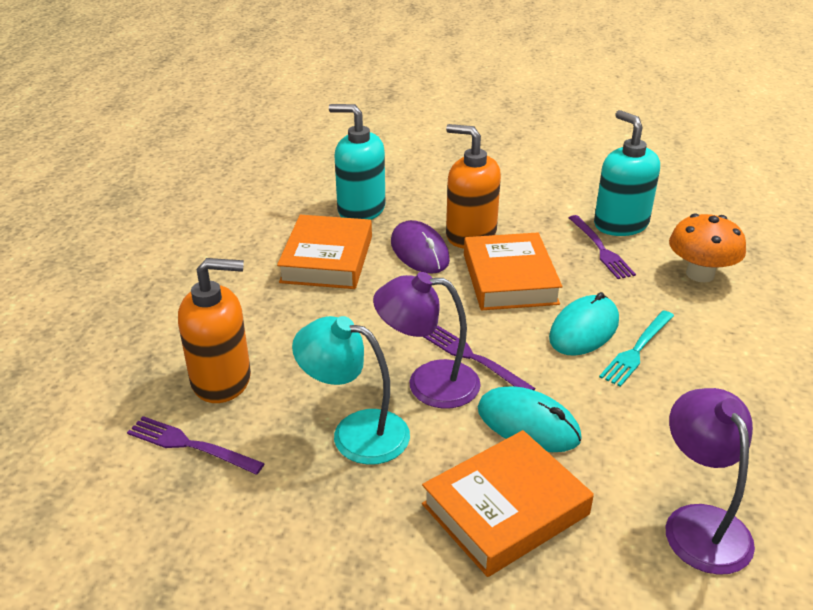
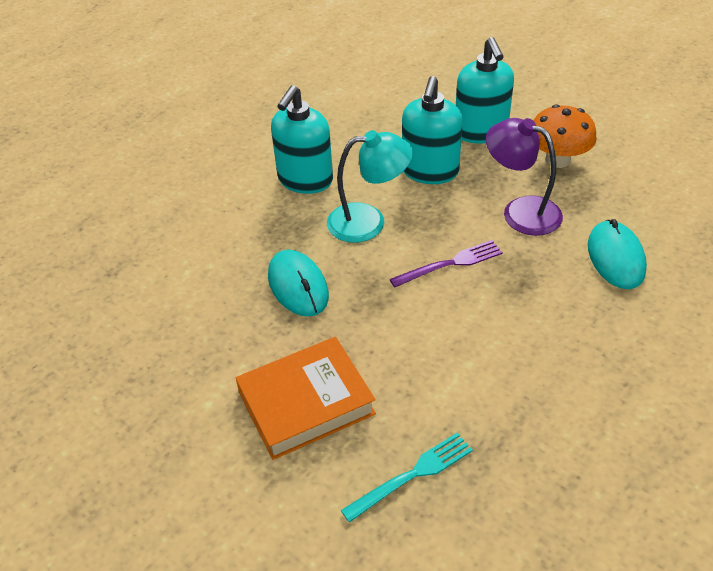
orange book: 3 -> 1
orange soap dispenser: 2 -> 0
purple fork: 3 -> 1
purple lamp: 2 -> 1
purple mouse: 1 -> 0
turquoise soap dispenser: 2 -> 3

